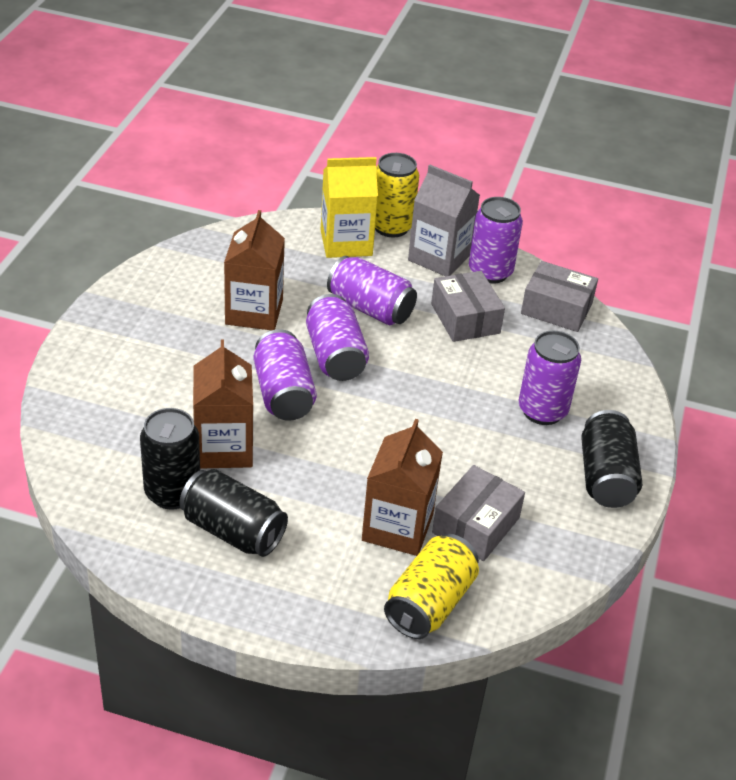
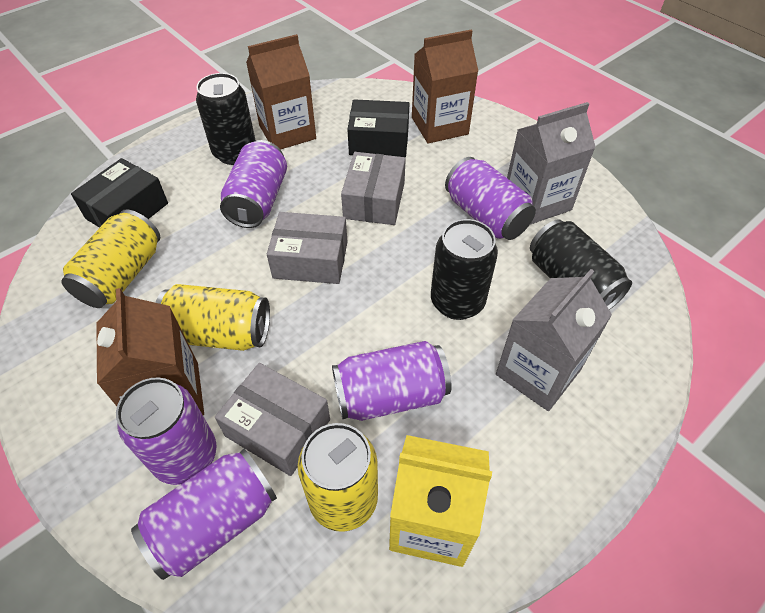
black box: 0 -> 2
grey carton: 1 -> 2
yellow can: 2 -> 3

